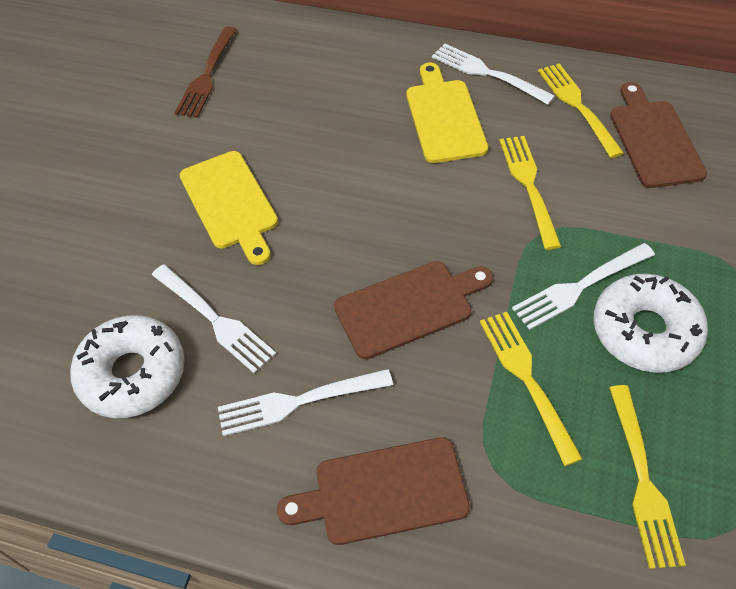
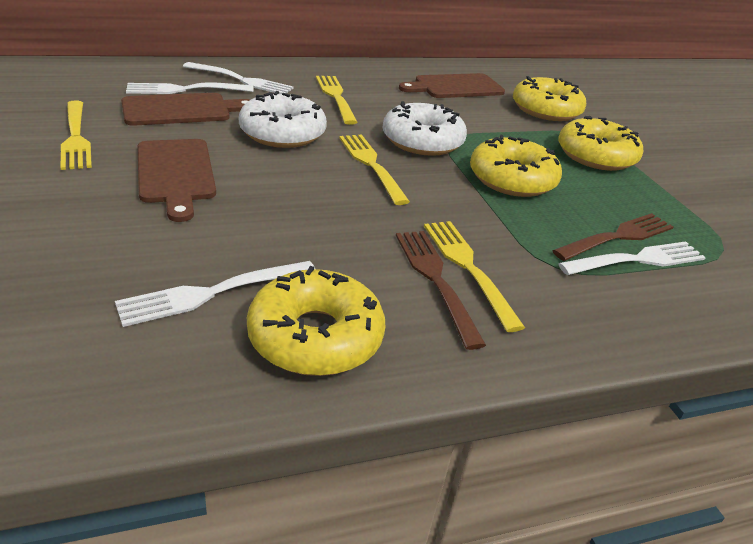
brown fork: 1 -> 2
yellow cutting board: 2 -> 0
yellow donut: 0 -> 4

